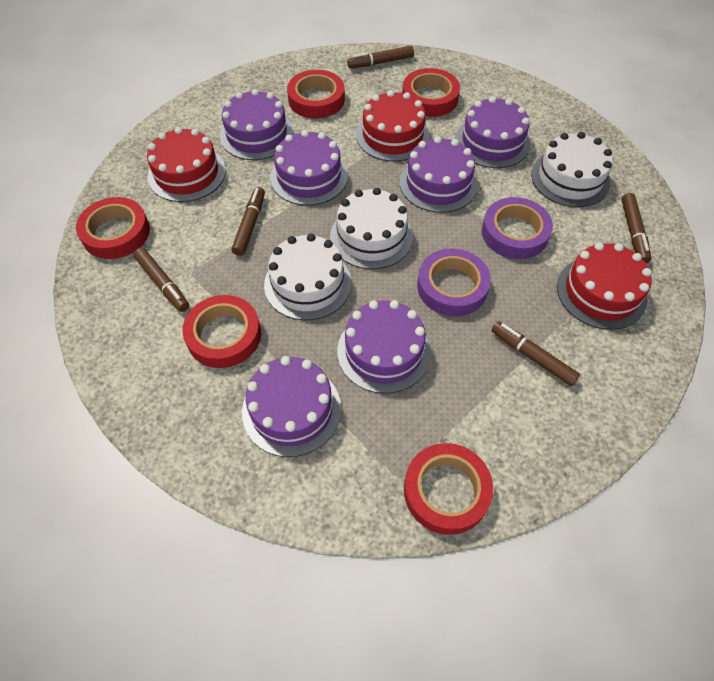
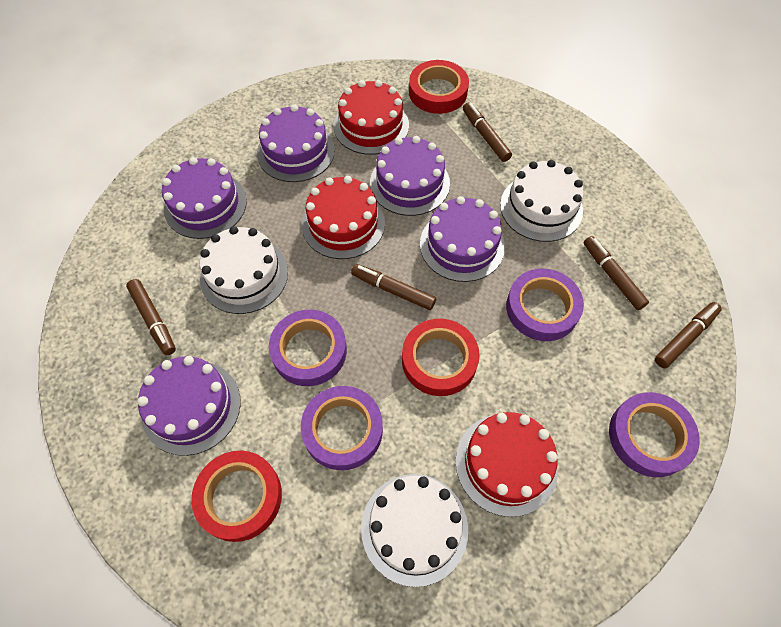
purple cake: 6 -> 5
purple tape: 2 -> 4
red tape: 5 -> 3

